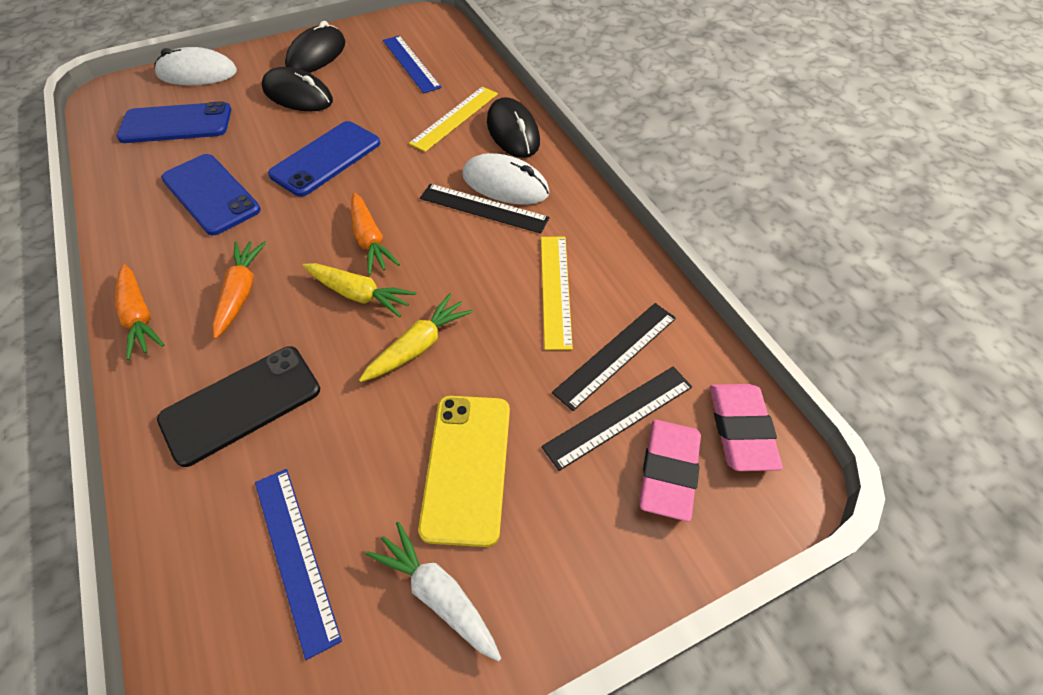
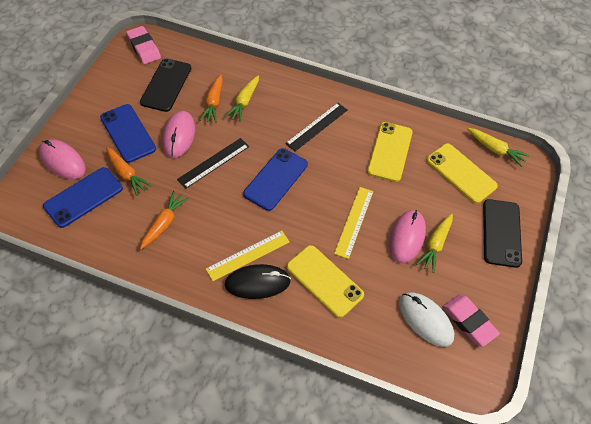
black mouse: 3 -> 1
black phone: 1 -> 2
black ruler: 3 -> 2
blue ruler: 2 -> 0
pink mouse: 0 -> 3
white carrot: 1 -> 0
white mouse: 2 -> 1
yellow carrot: 2 -> 3
yellow phone: 1 -> 3

